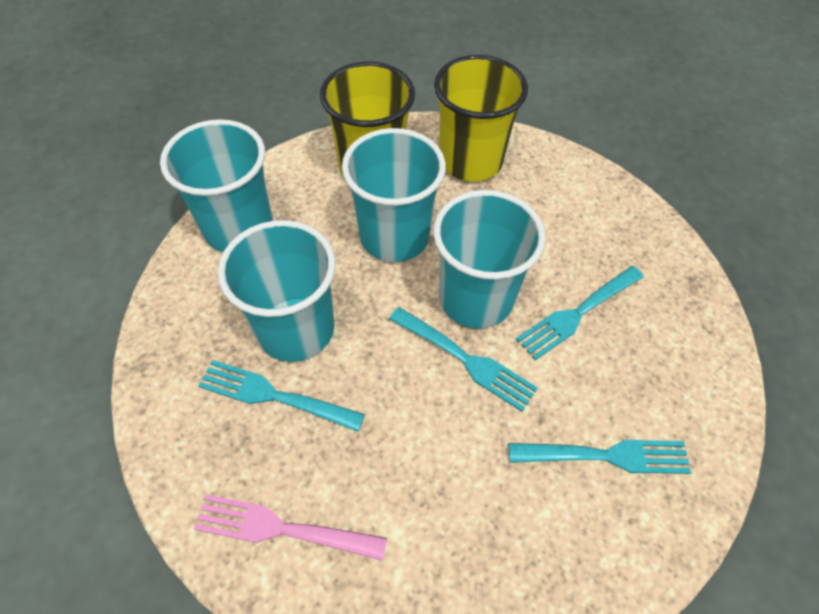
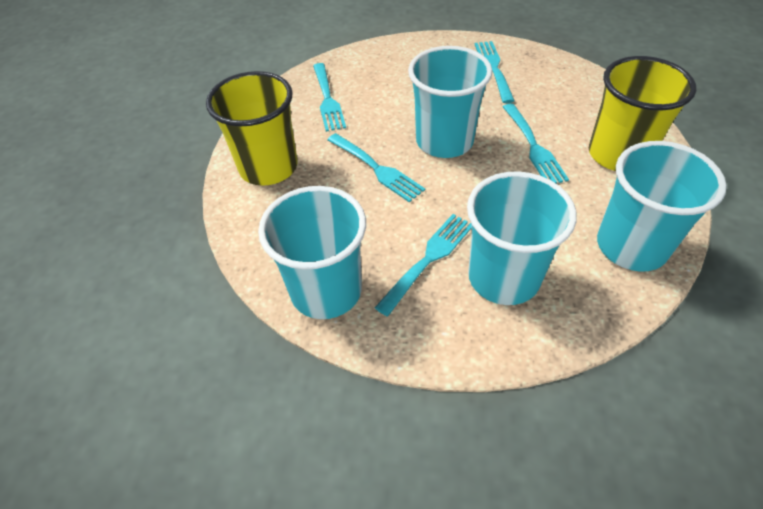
pink fork: 1 -> 0
turquoise fork: 4 -> 5

